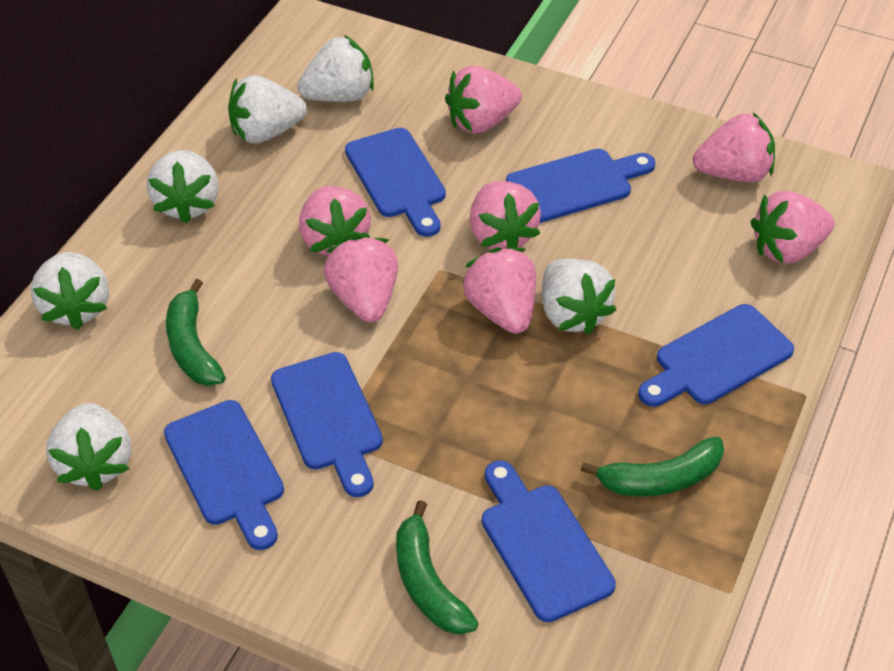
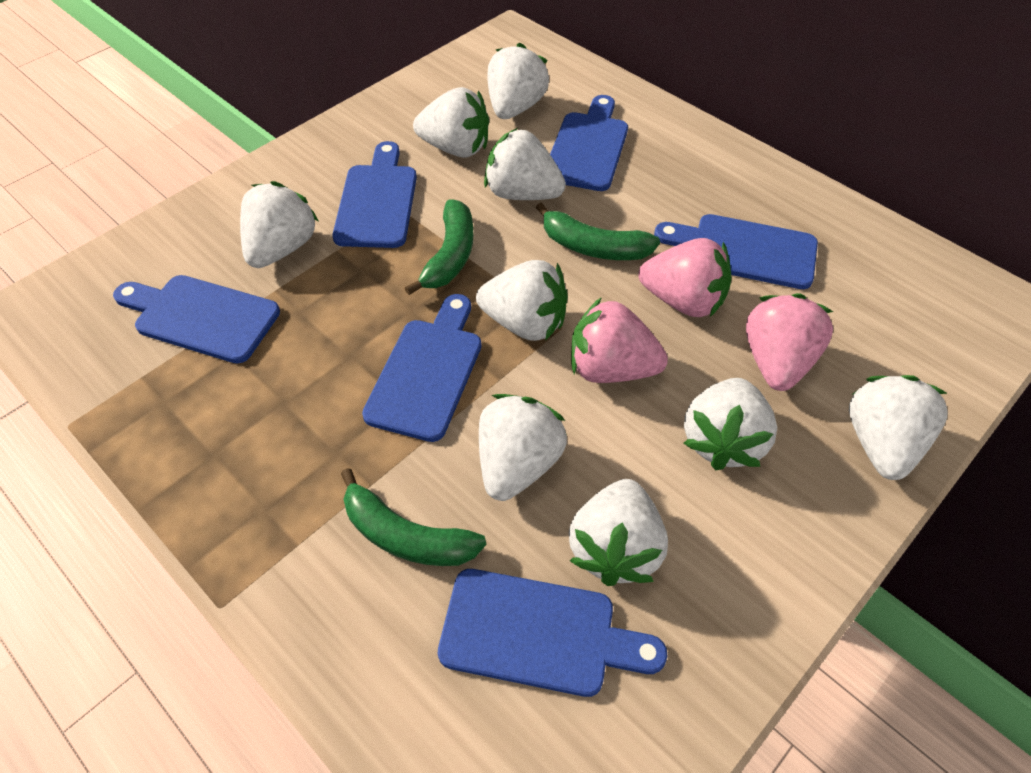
pink strawberry: 7 -> 3
white strawberry: 6 -> 9

